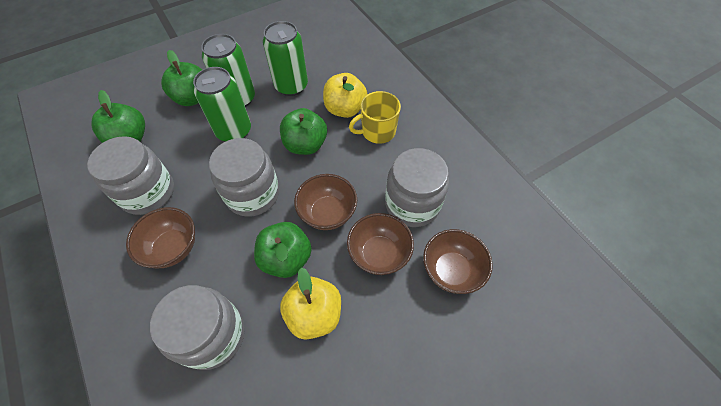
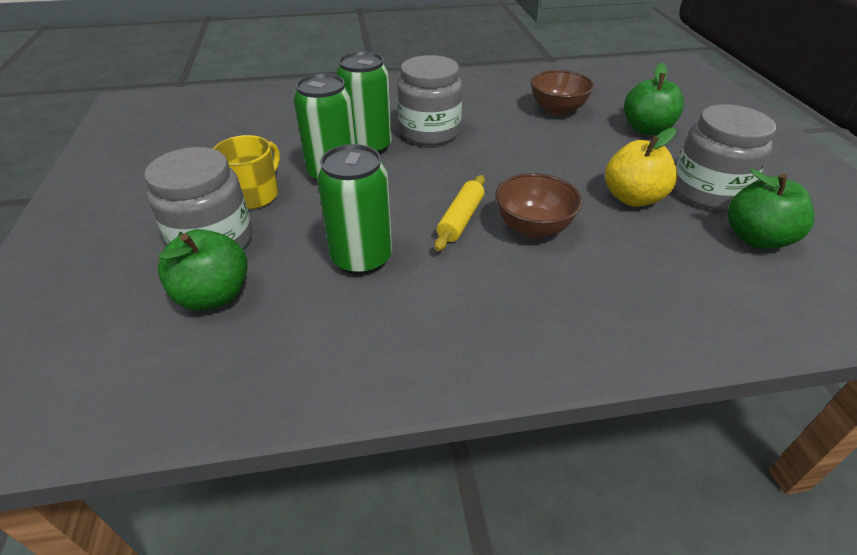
brown bowl: 4 -> 2
green apple: 4 -> 3
grey jar: 4 -> 3
yellow apple: 2 -> 1
yellow rolling pin: 0 -> 1

